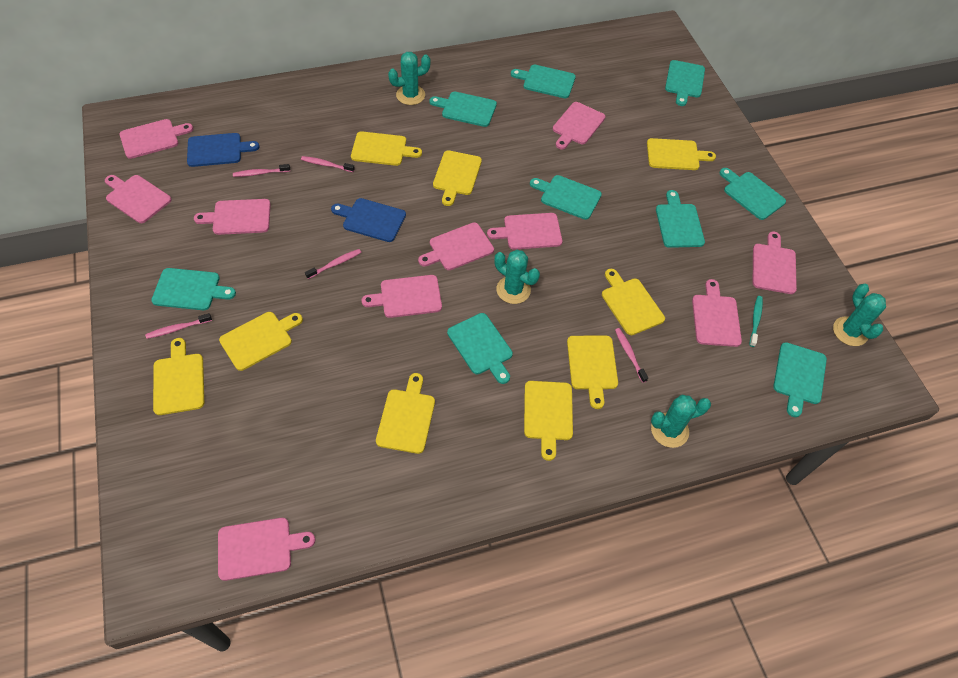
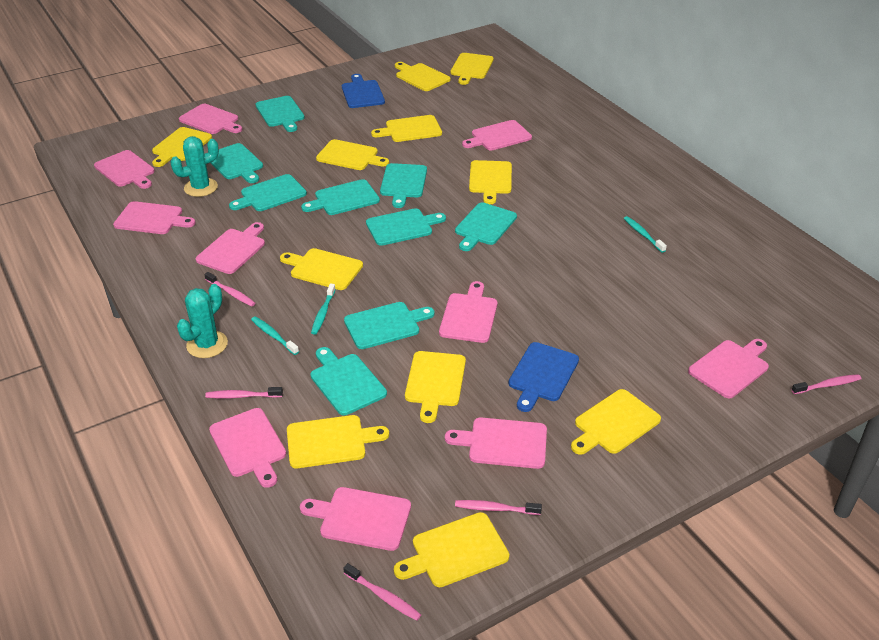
turquoise cactus: 4 -> 2
turquoise toothbrush: 1 -> 3
yellow cutting board: 9 -> 11

